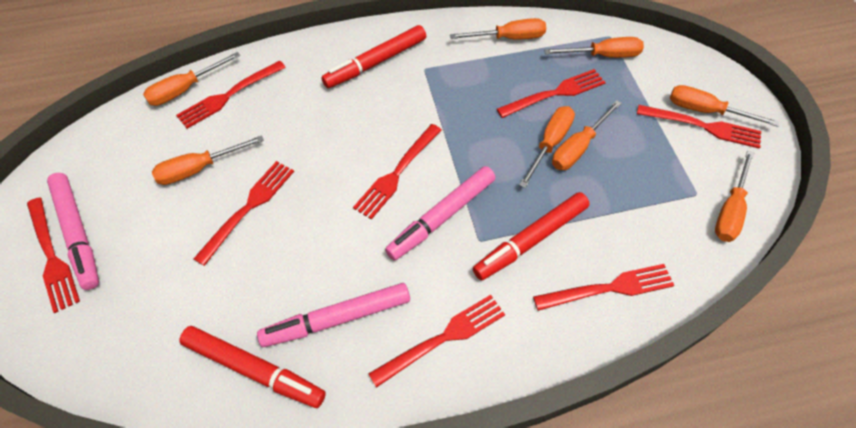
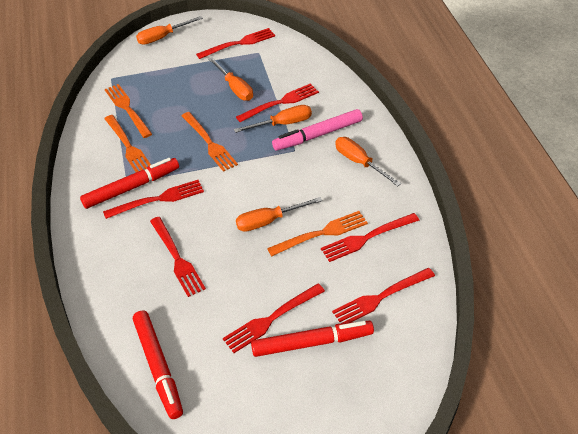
orange fork: 0 -> 4
orange screwdriver: 8 -> 5
pink marker: 3 -> 1
red fork: 8 -> 7

